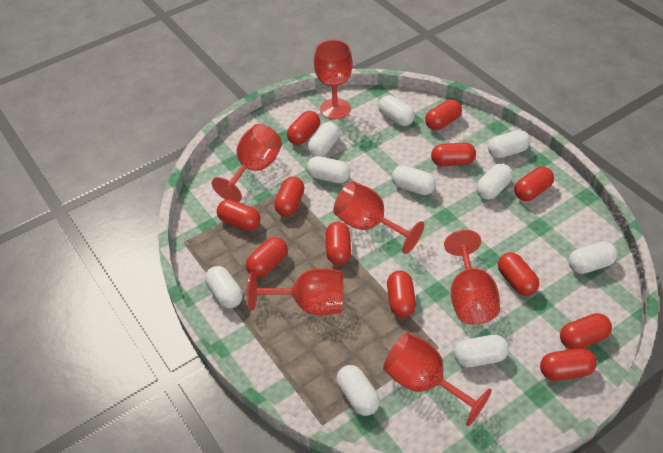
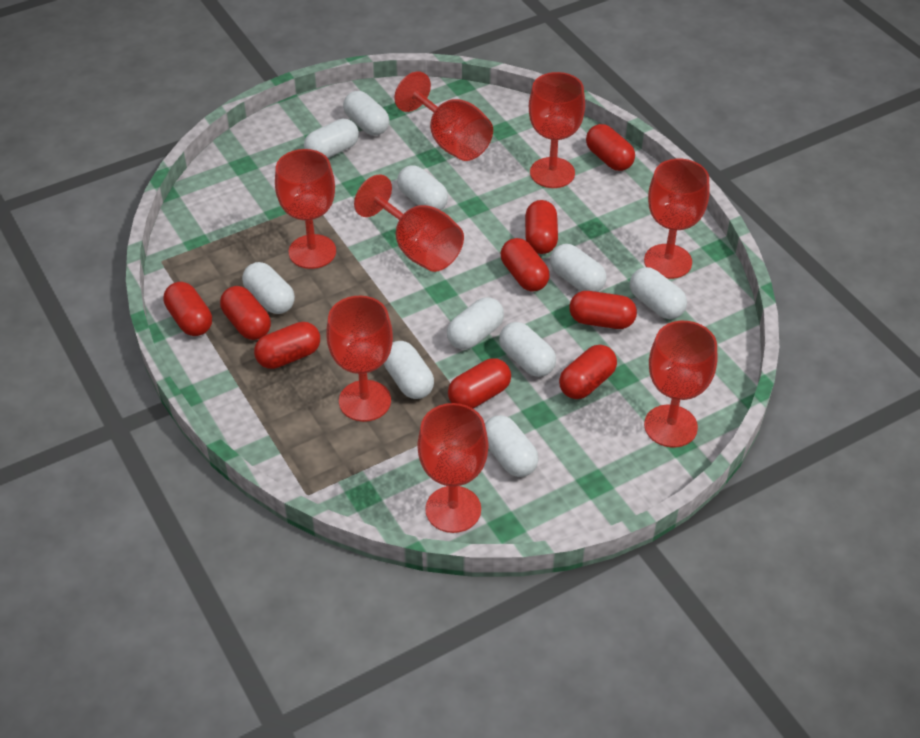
red capsule: 12 -> 9
red goblet: 6 -> 8

